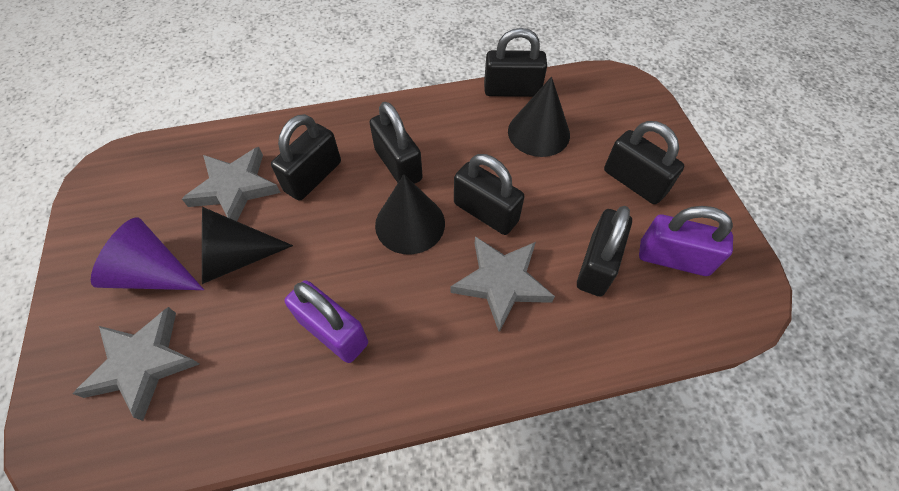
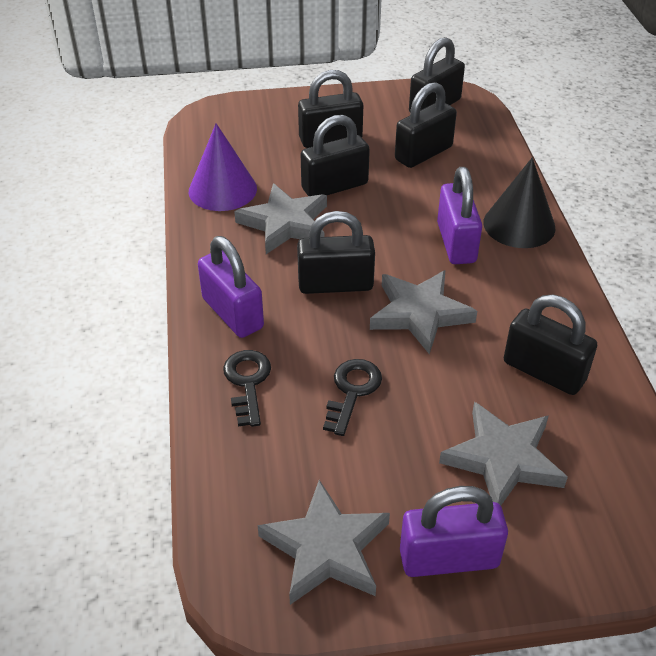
black cone: 3 -> 1
black key: 0 -> 2
grey star: 3 -> 4
purple padlock: 2 -> 3

